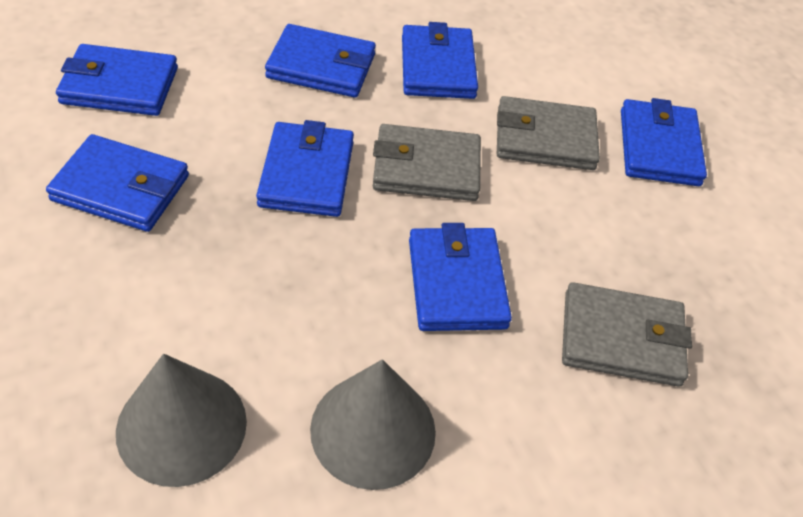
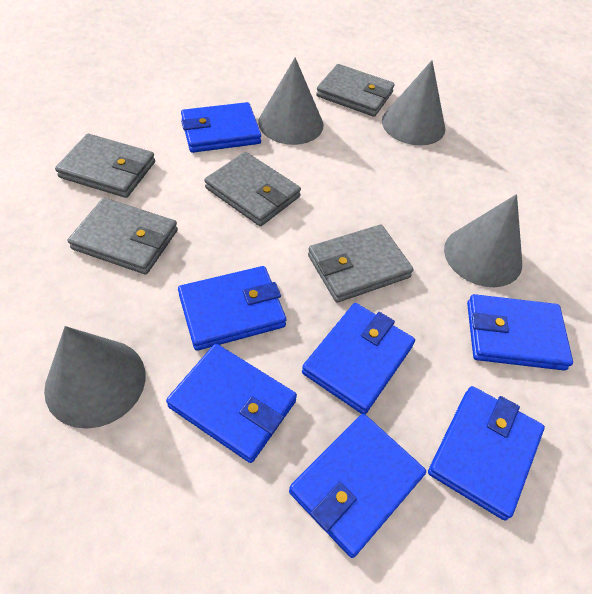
grey cone: 2 -> 4
grey wallet: 3 -> 5

